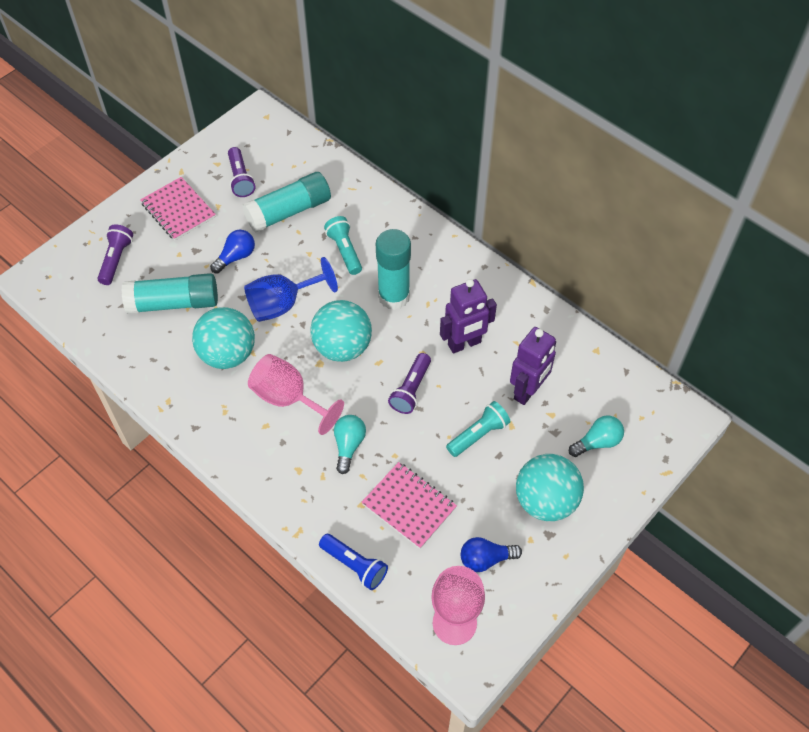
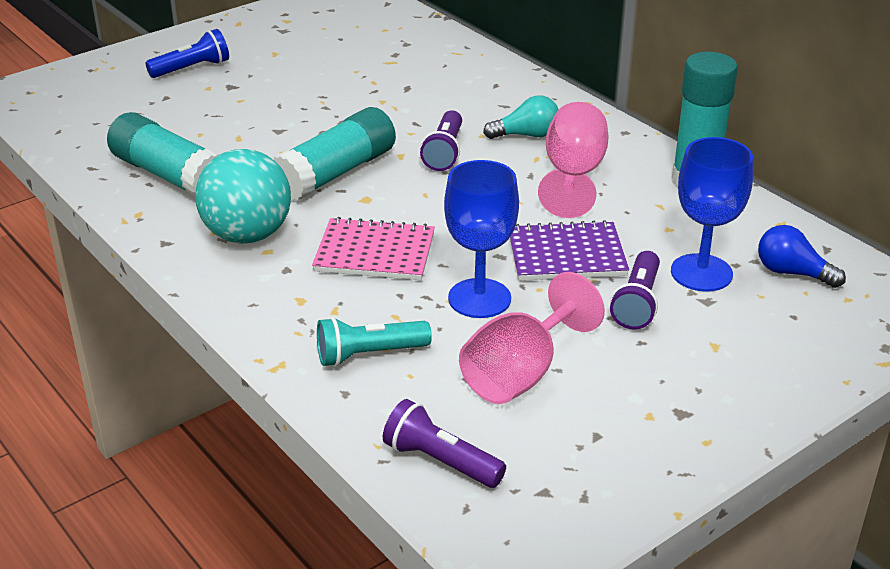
blue goblet: 1 -> 2
blue light bulb: 2 -> 1
pink notebook: 2 -> 1
purple notebook: 0 -> 1
purple robot: 2 -> 0
turquoise ball: 3 -> 1
turquoise flashlight: 2 -> 1
turquoise light bulb: 2 -> 1

